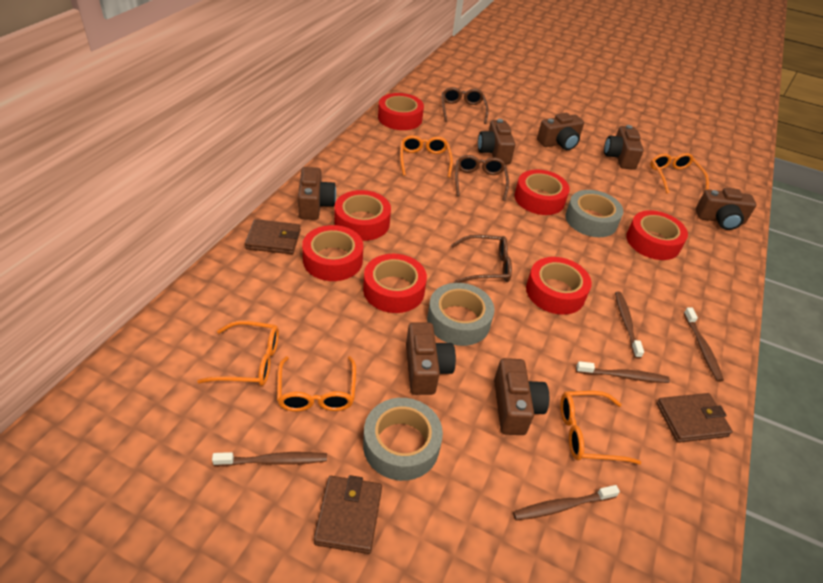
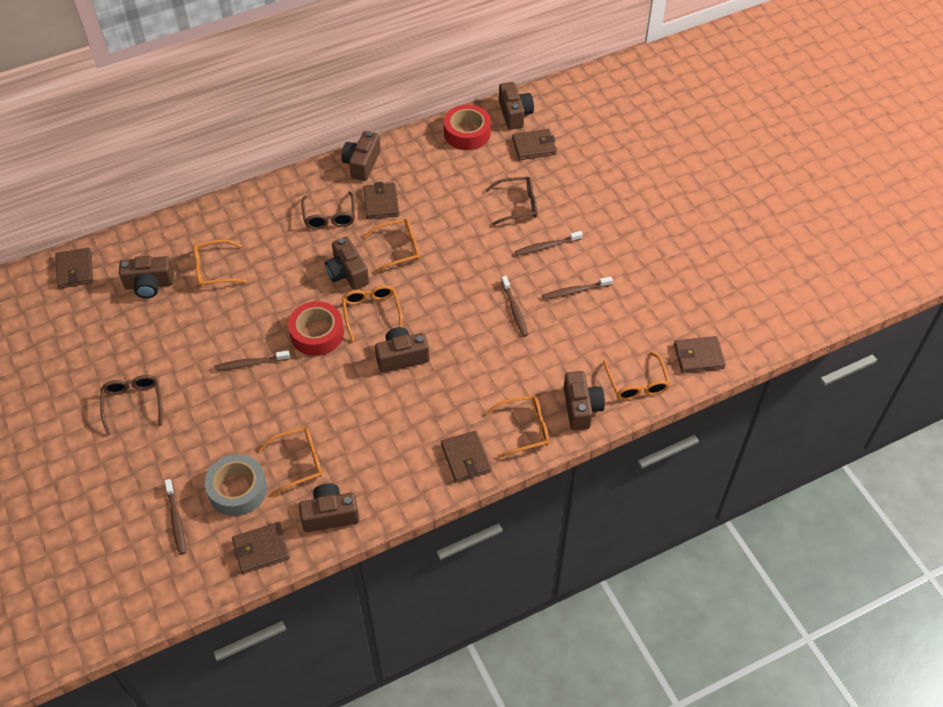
brown wallet: 3 -> 6
grey tape: 3 -> 1
orange glasses: 5 -> 6
red tape: 7 -> 2

